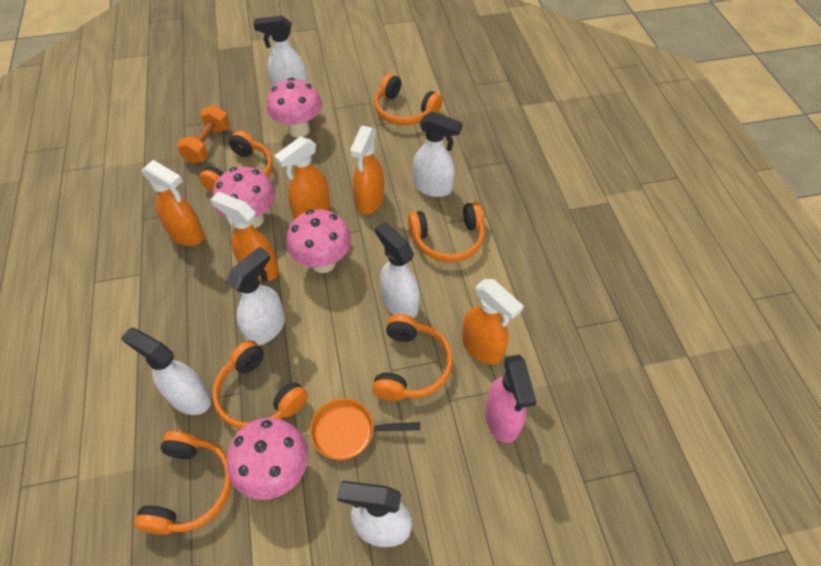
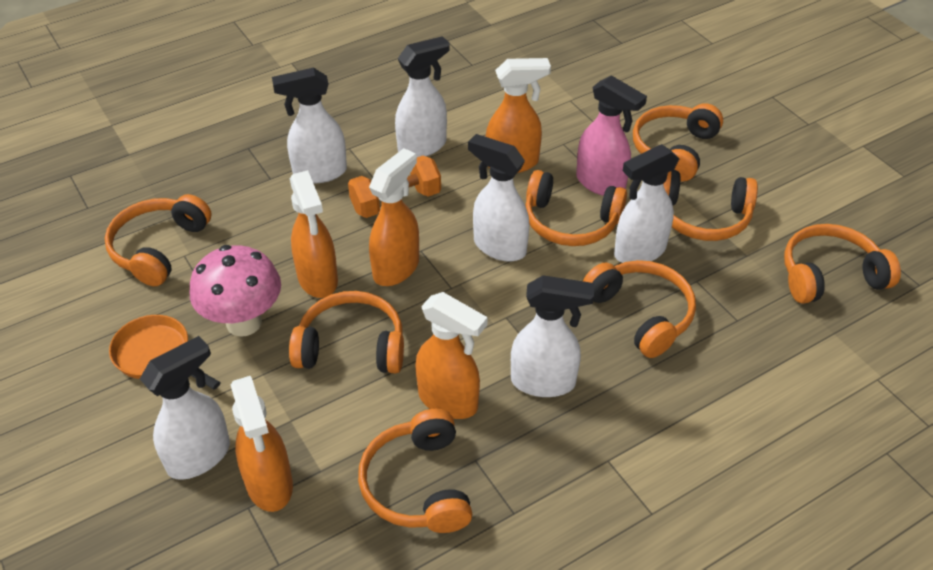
orange headphones: 6 -> 8
pink mushroom: 4 -> 1

